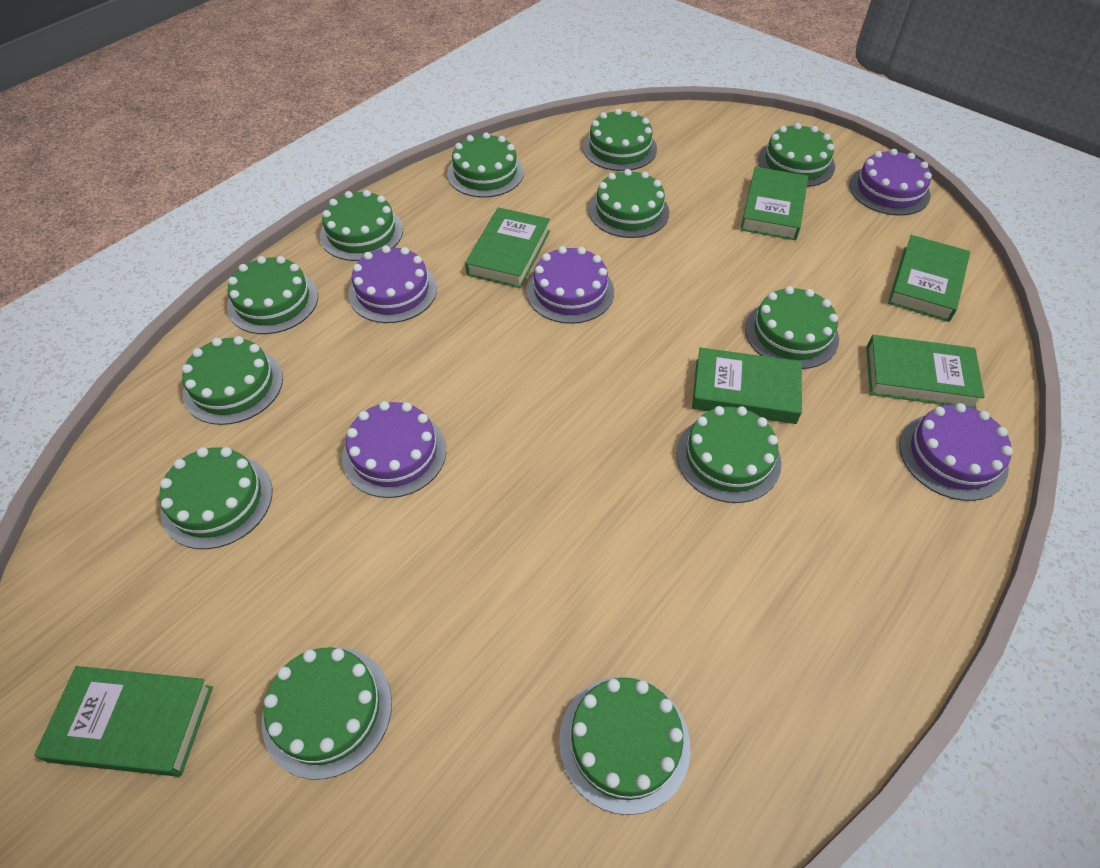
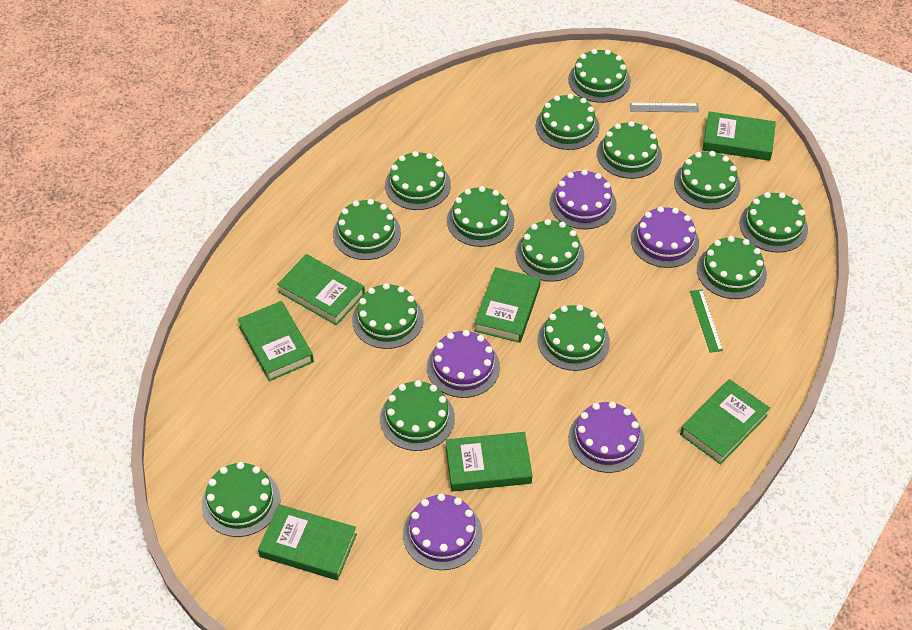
green book: 6 -> 7
green cake: 12 -> 14
green ruler: 0 -> 1
grey ruler: 0 -> 1

